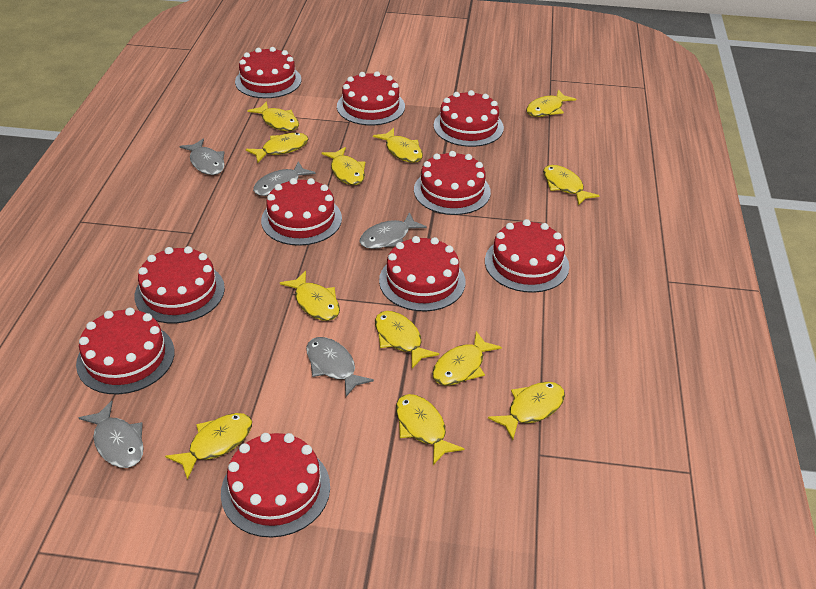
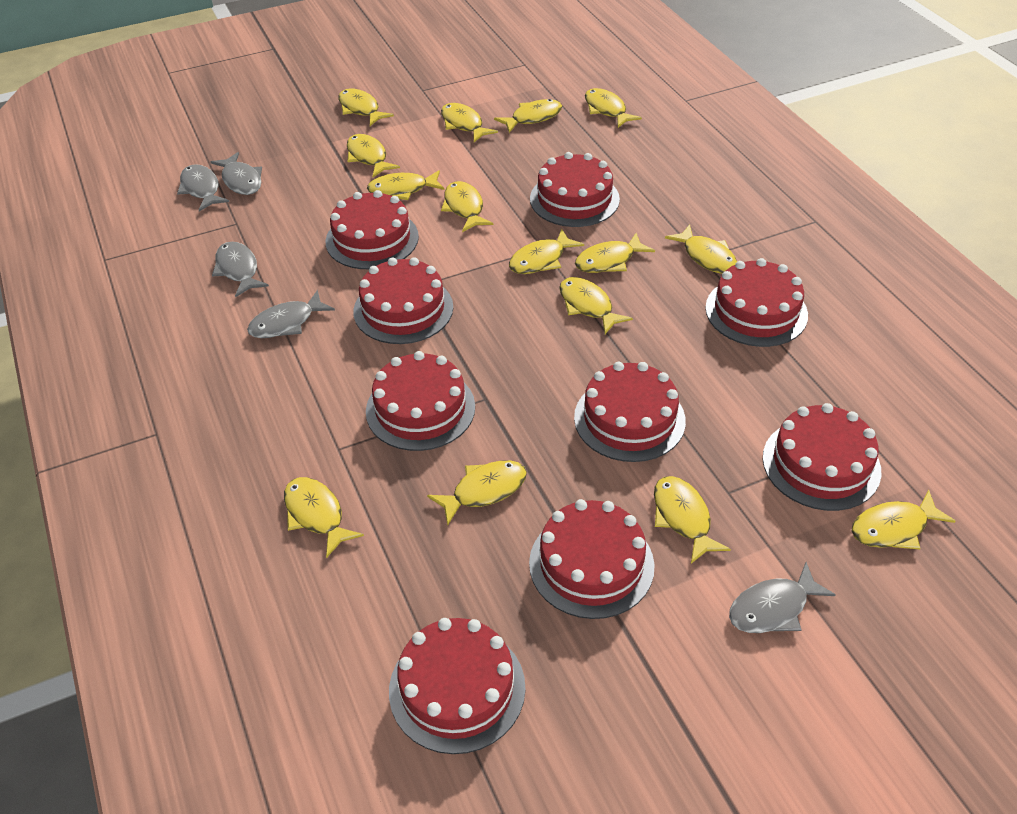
red cake: 10 -> 9
yellow fish: 12 -> 15

